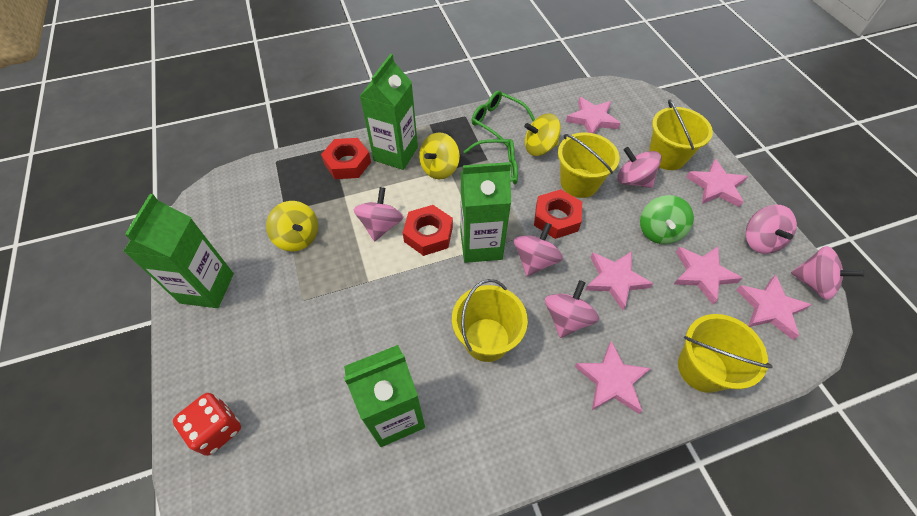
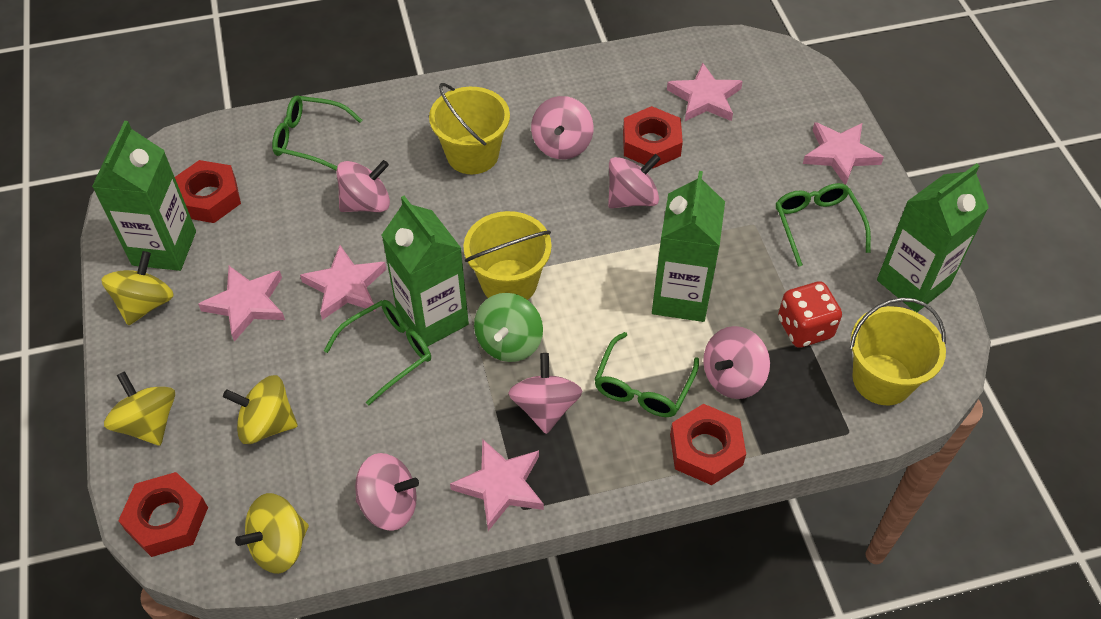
green glasses: 2 -> 4
pink star: 6 -> 5
red nut: 3 -> 4
yellow bucket: 4 -> 3
yellow spinning top: 3 -> 4

